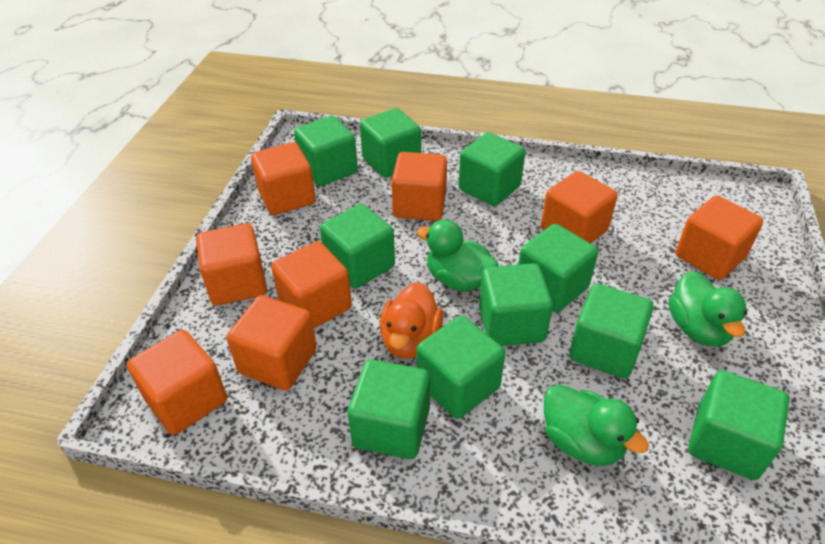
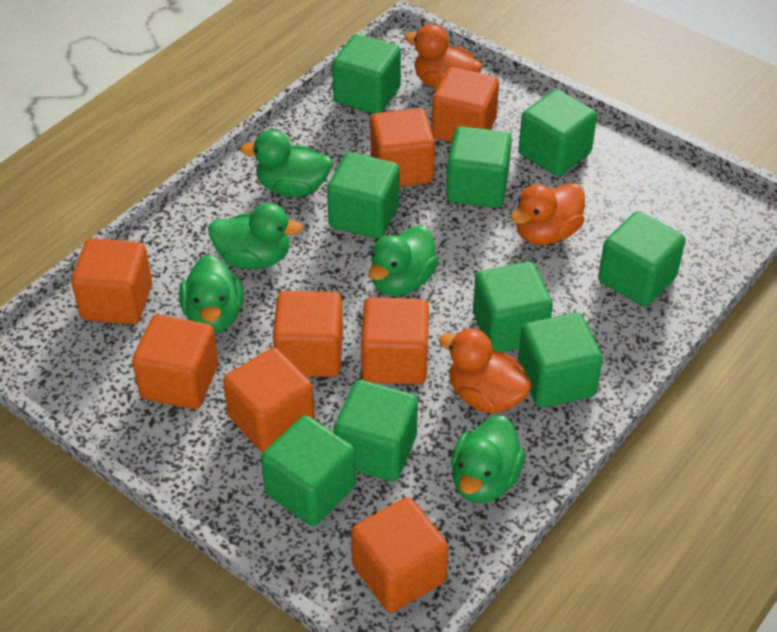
green cube: 10 -> 9
green duck: 3 -> 5
orange duck: 1 -> 3

